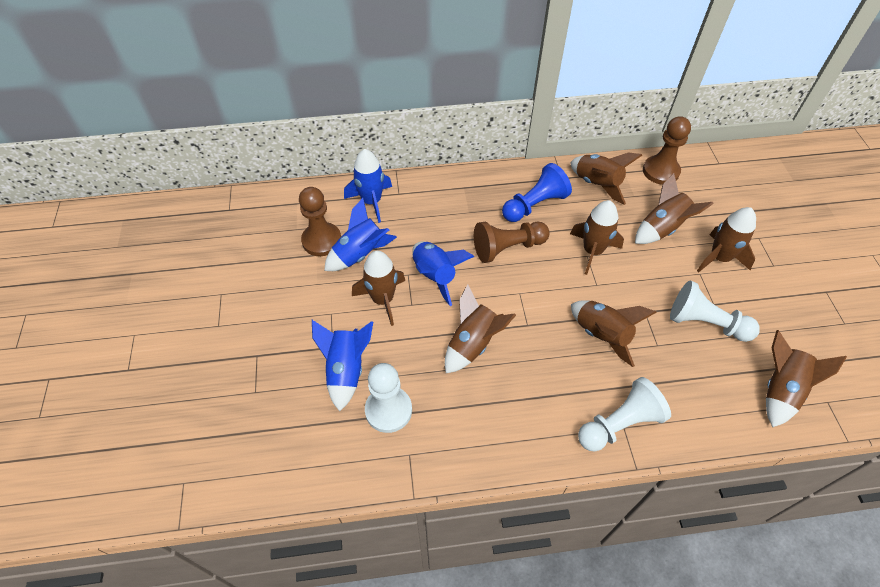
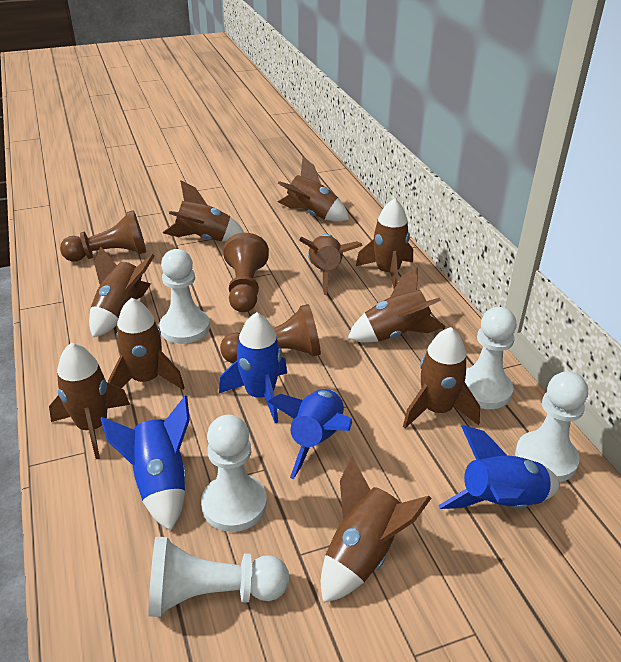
blue pawn: 1 -> 0
brown rocket: 8 -> 10
white pawn: 3 -> 5

